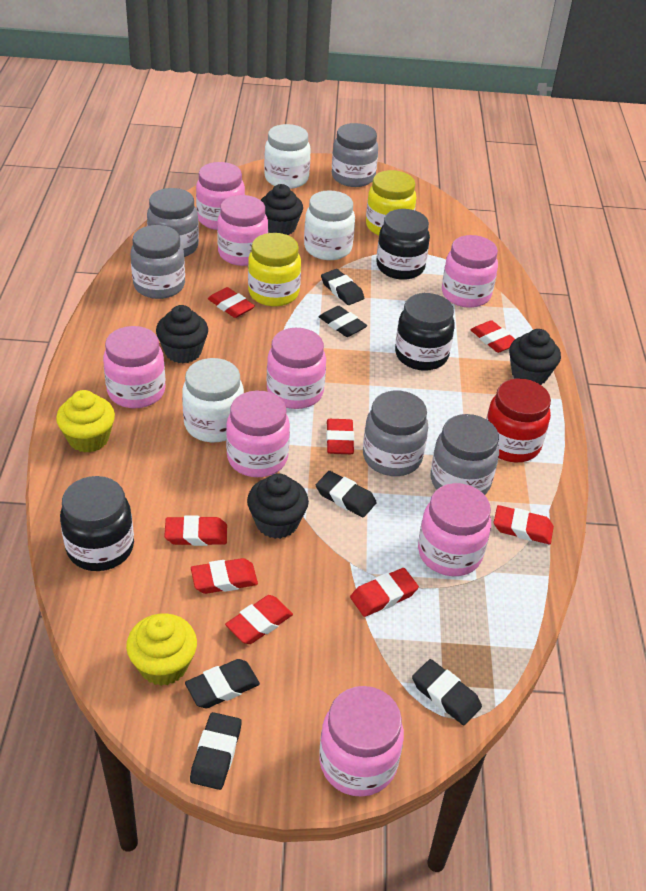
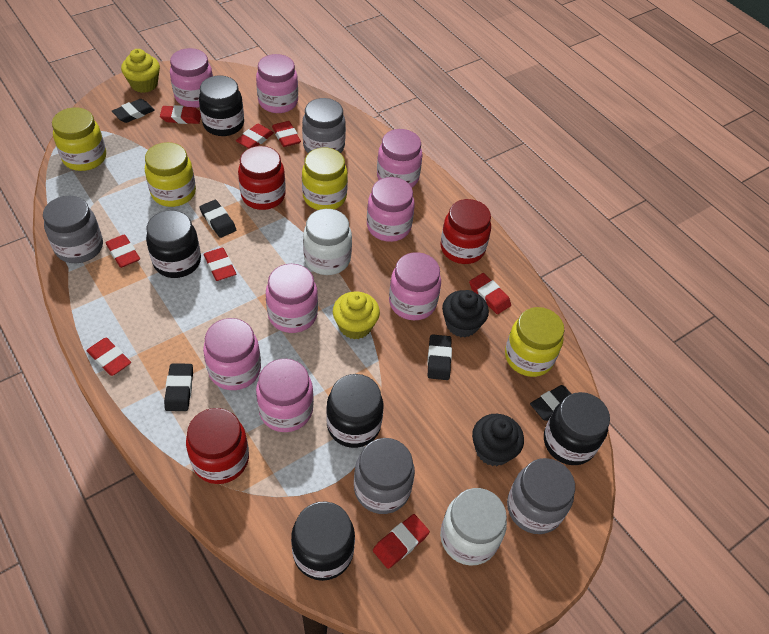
black cupcake: 4 -> 2
black eraser: 6 -> 5
black jar: 3 -> 5
grey jar: 5 -> 4
red jar: 1 -> 3
white jar: 3 -> 2
yellow jar: 2 -> 4

